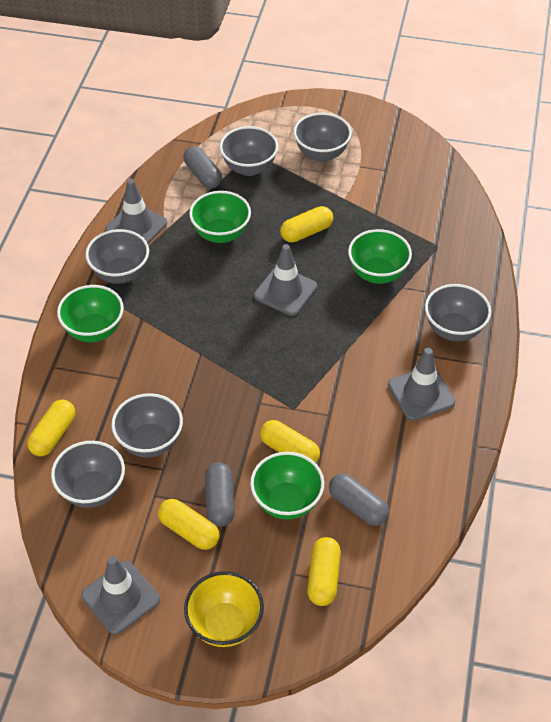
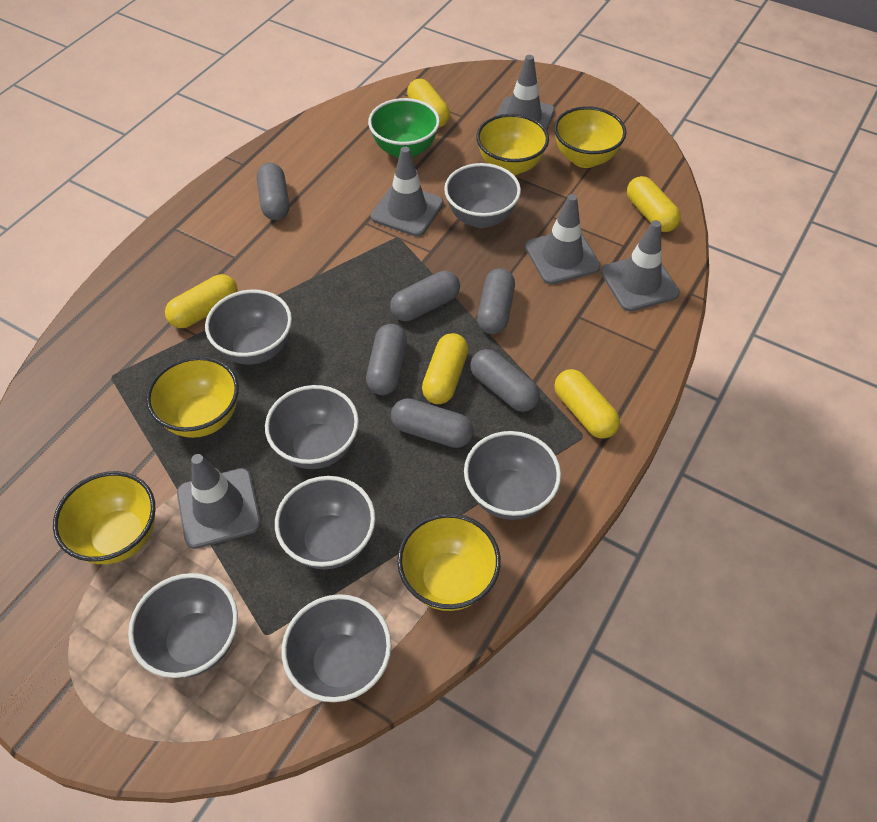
green bowl: 4 -> 1
grey bowl: 6 -> 7
grey capsule: 3 -> 6
grey traffic cone: 4 -> 5
yellow bowl: 1 -> 5

